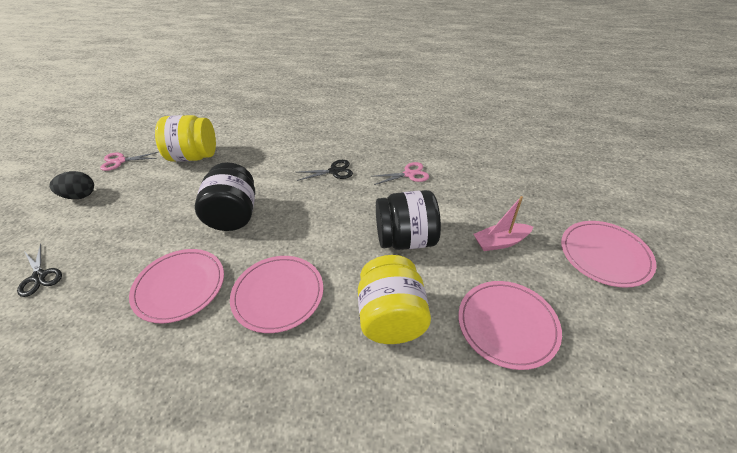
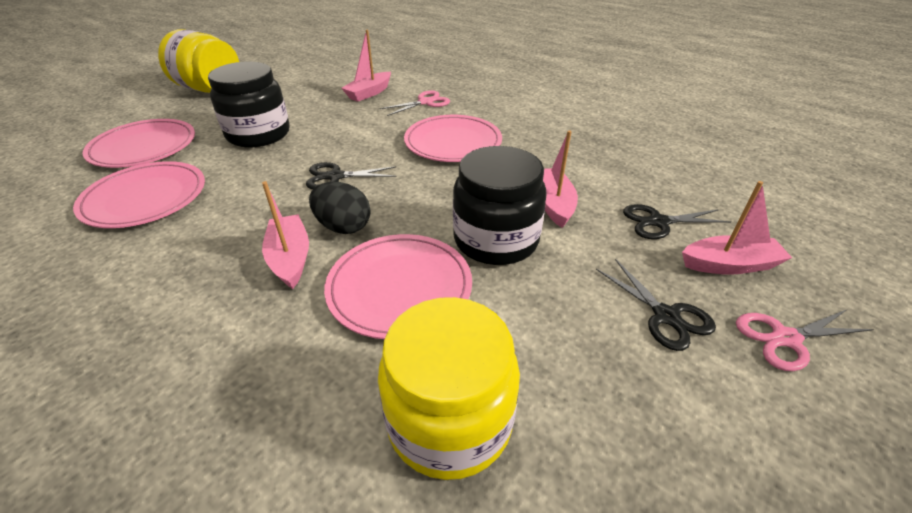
black scissors: 2 -> 3
pink boat: 1 -> 4

